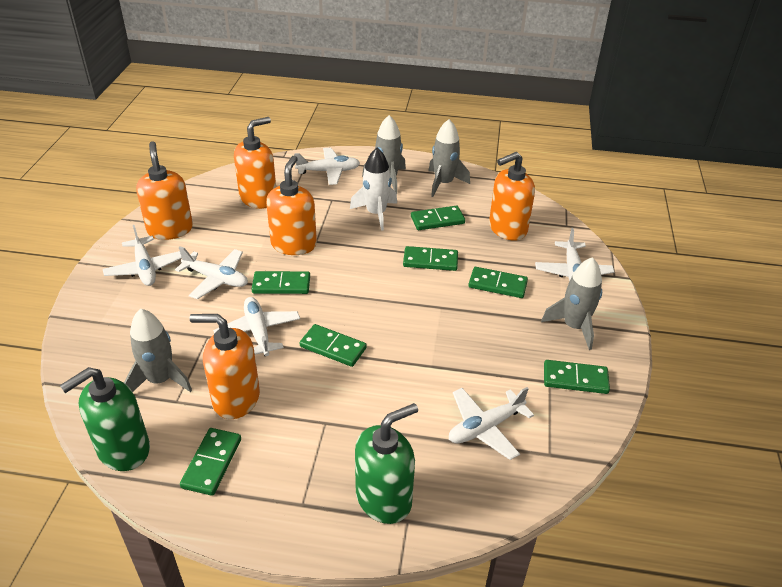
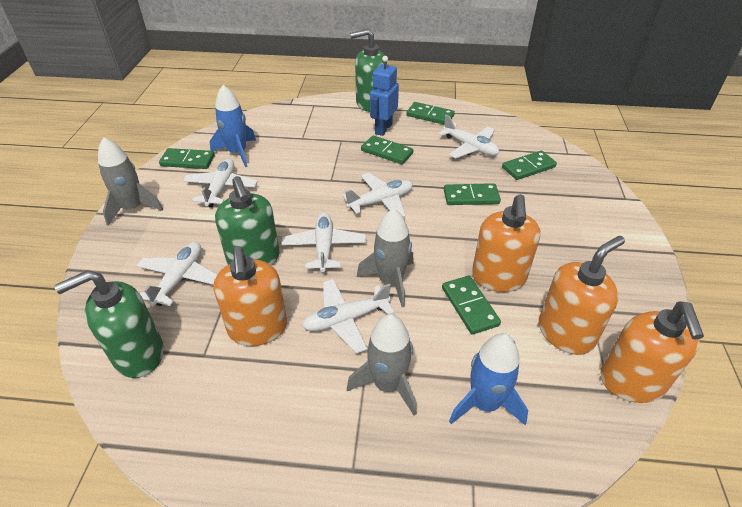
blue robot: 0 -> 1
blue rocket: 0 -> 2
green domino: 7 -> 6
green soap dispenser: 2 -> 3
grey rocket: 4 -> 3
orange soap dispenser: 5 -> 4
white rocket: 1 -> 0

